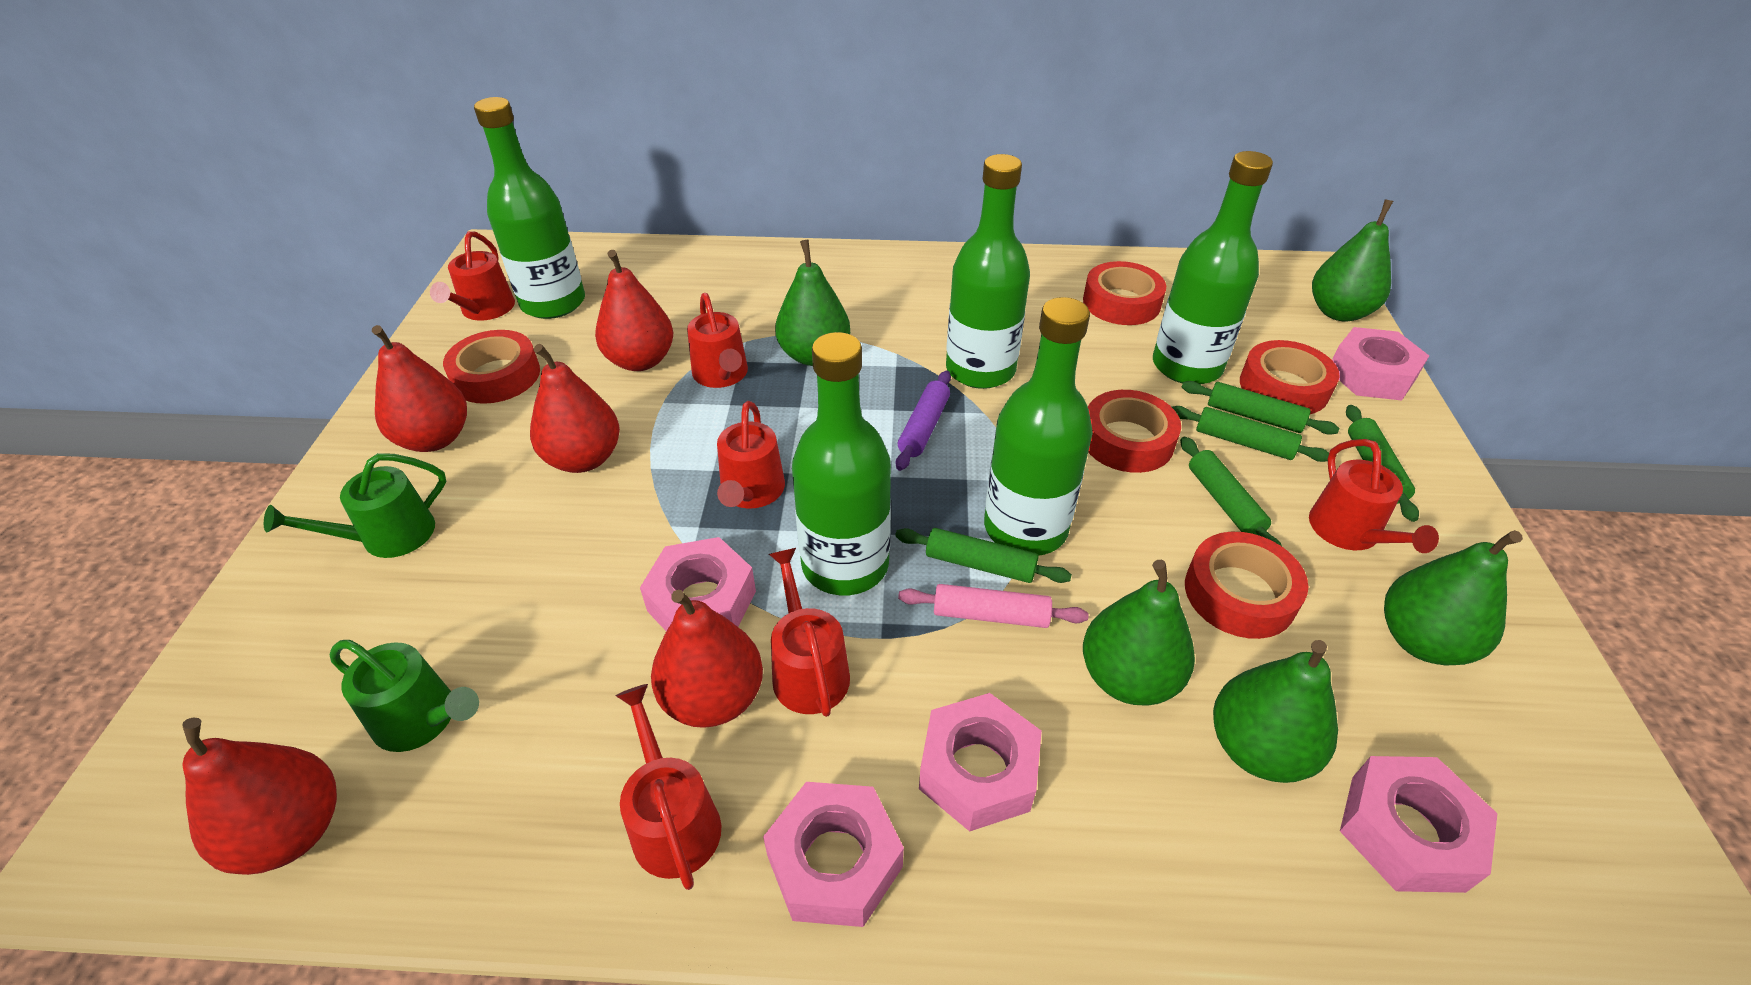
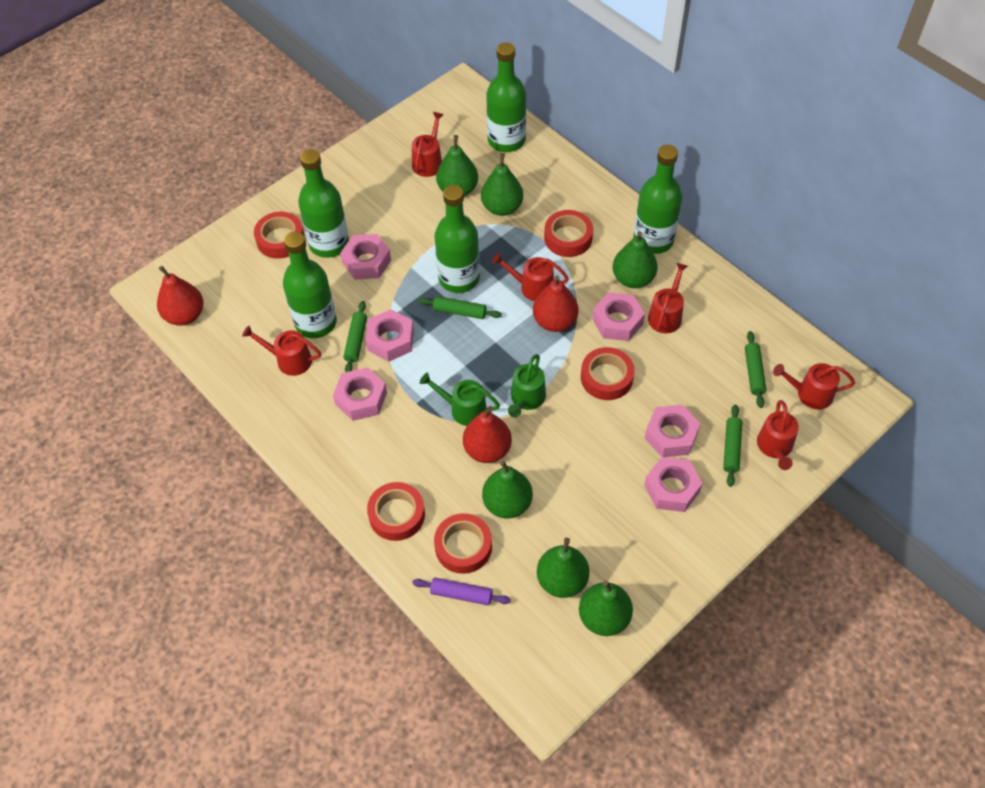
green pear: 5 -> 6
green rolling pin: 5 -> 4
pink nut: 5 -> 6
pink rolling pin: 1 -> 0
red pear: 5 -> 3

